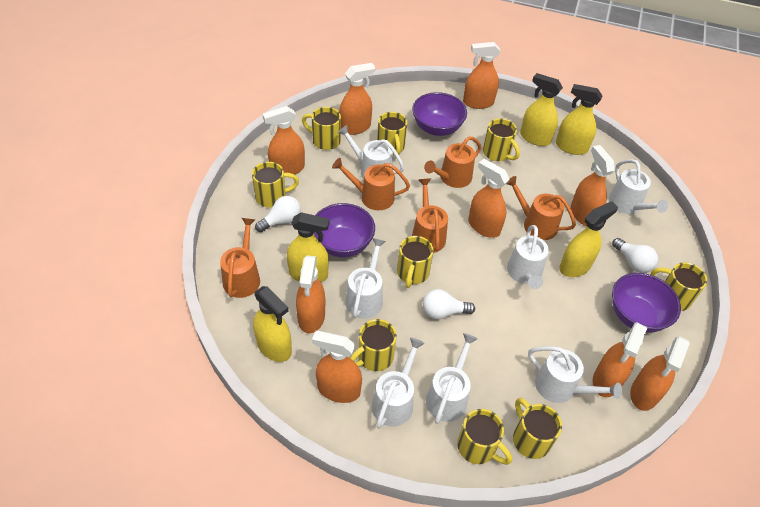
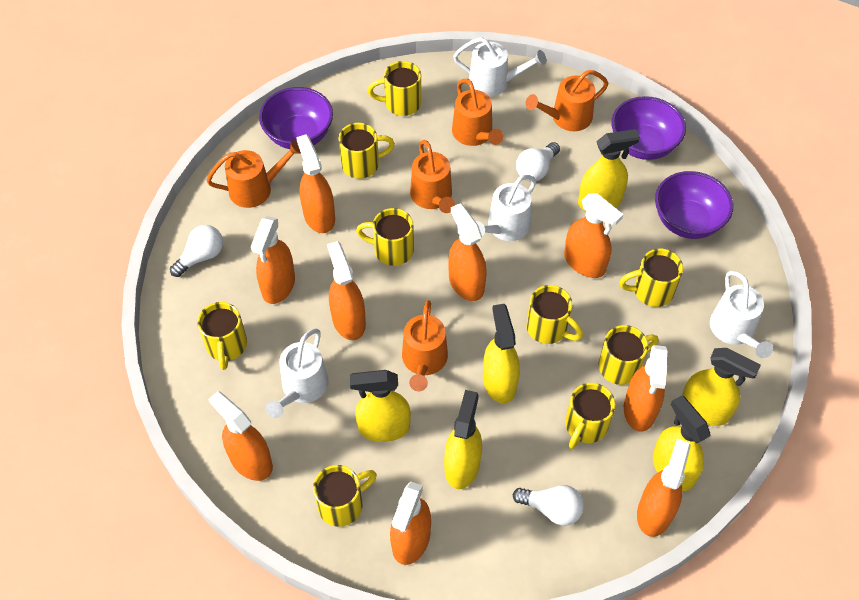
white watering can: 7 -> 4
yellow spray bottle: 5 -> 6

